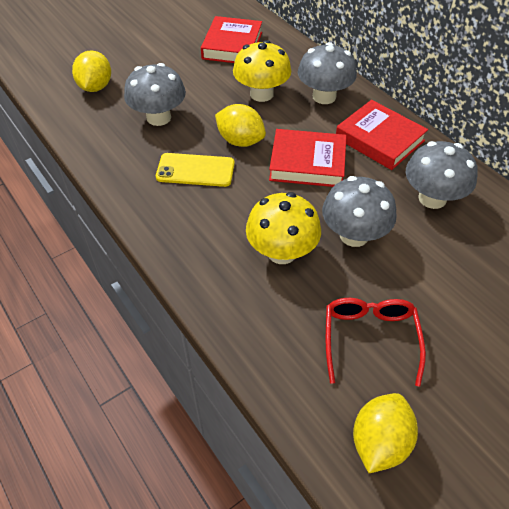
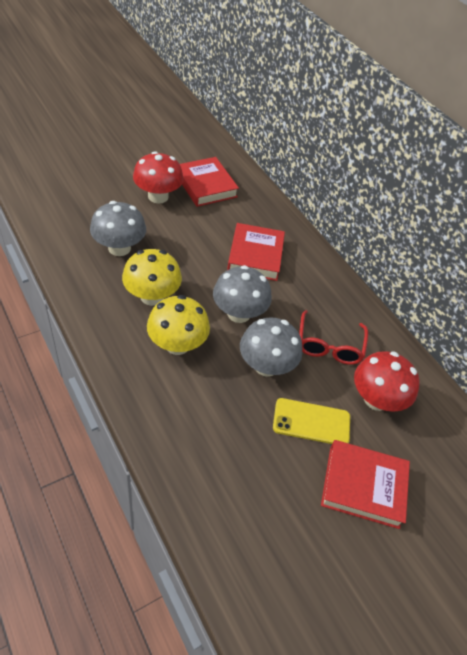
grey mushroom: 4 -> 3
red mushroom: 0 -> 2
yellow lemon: 3 -> 0

